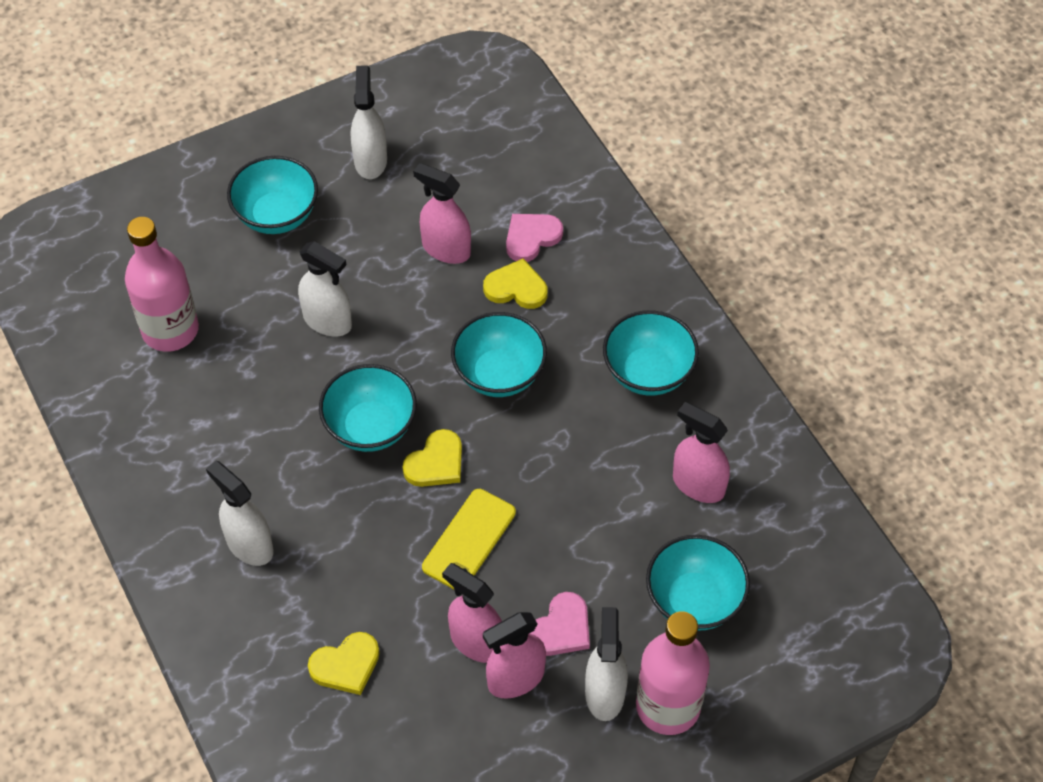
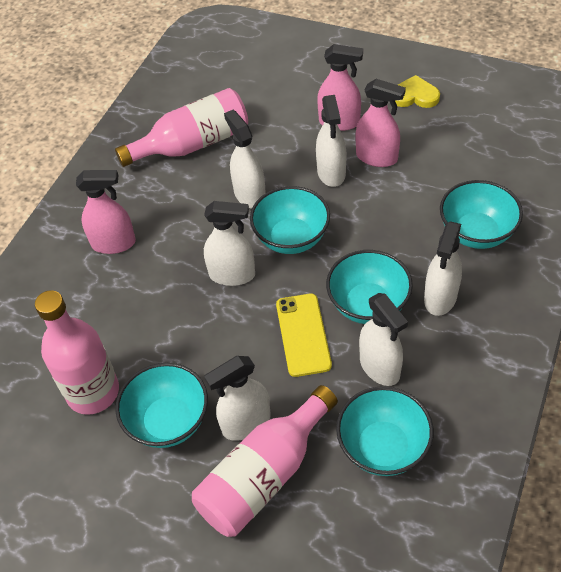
pink bottle: 2 -> 3
pink heart: 2 -> 0
pink spray bottle: 4 -> 3
white spray bottle: 4 -> 6
yellow heart: 3 -> 1

